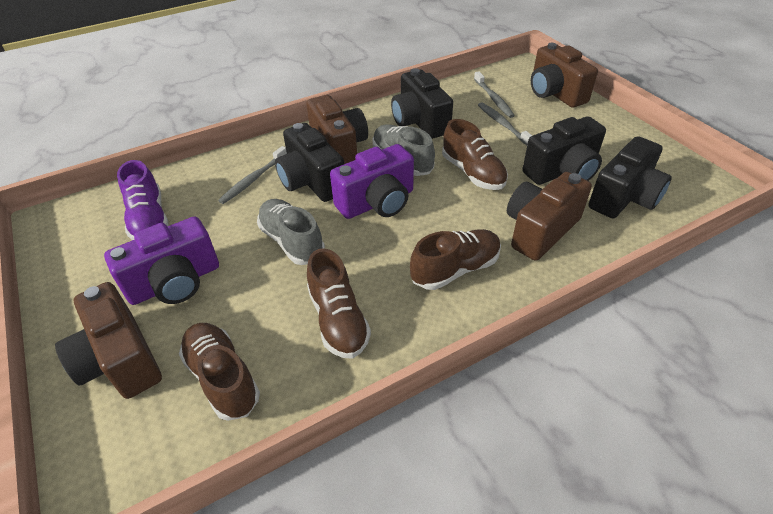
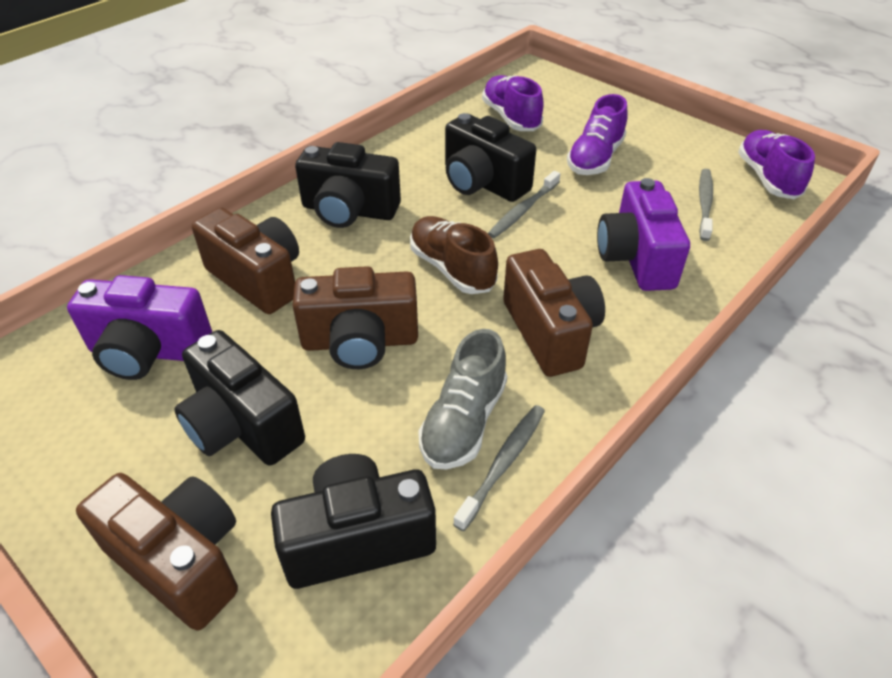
brown shoe: 4 -> 1
grey shoe: 2 -> 1
purple shoe: 1 -> 3

